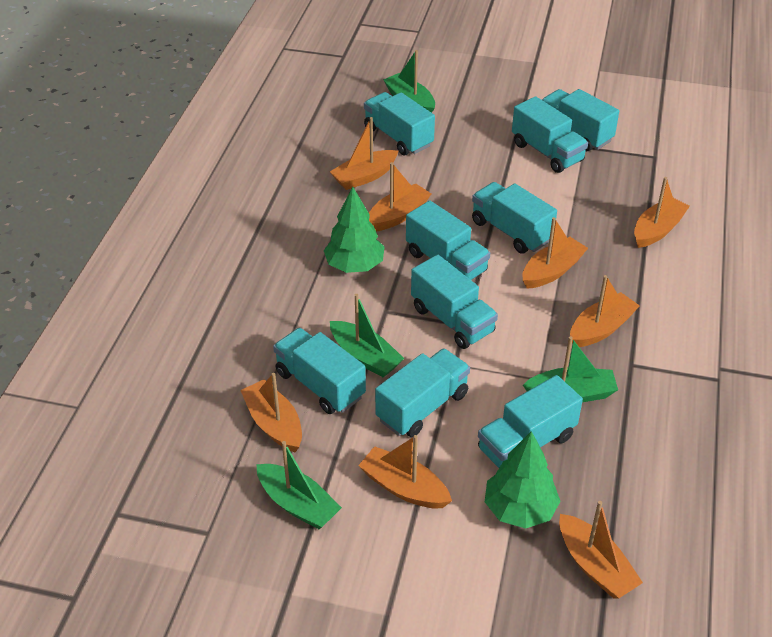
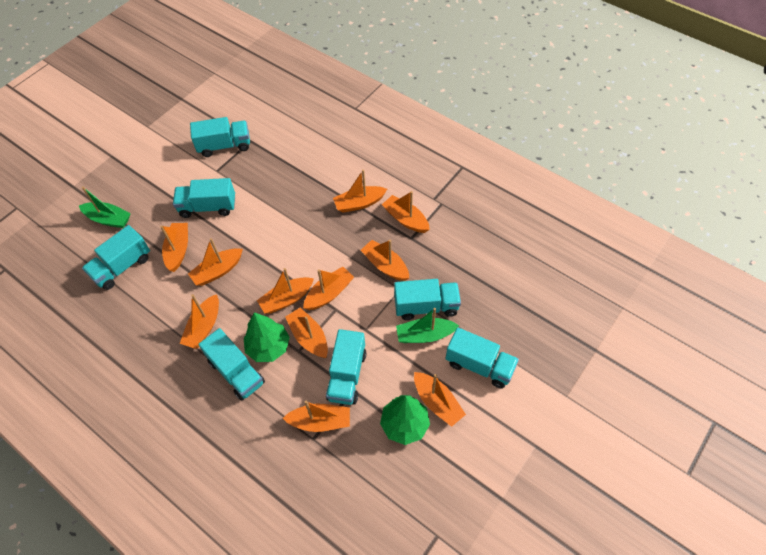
green boat: 4 -> 2
orange boat: 8 -> 11
turquoise truck: 9 -> 7

